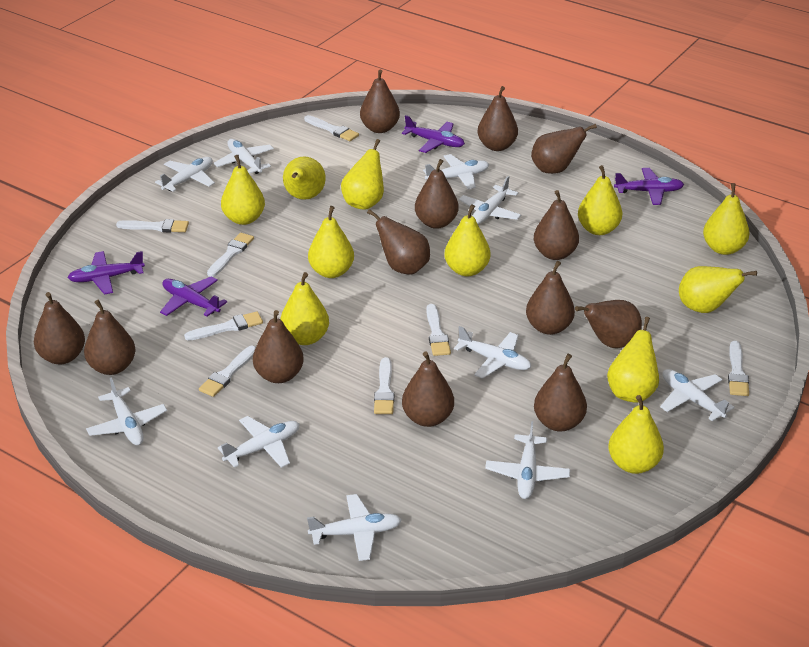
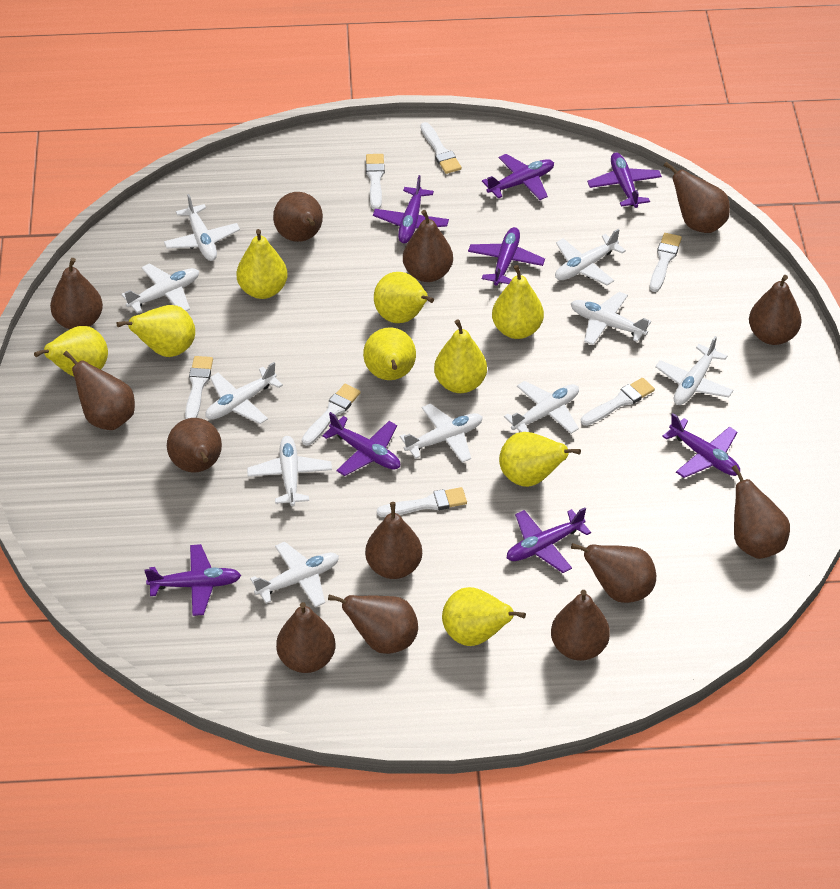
purple plane: 4 -> 8
white brush: 8 -> 7
yellow pear: 11 -> 9

